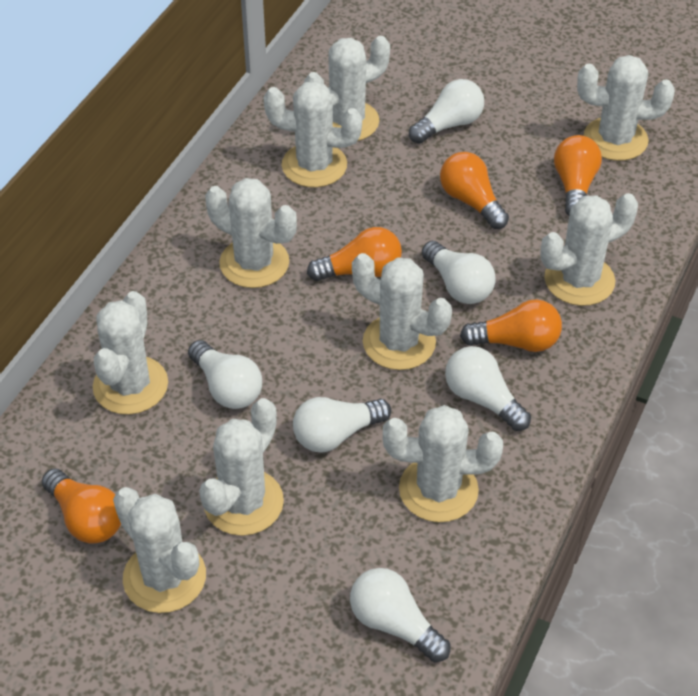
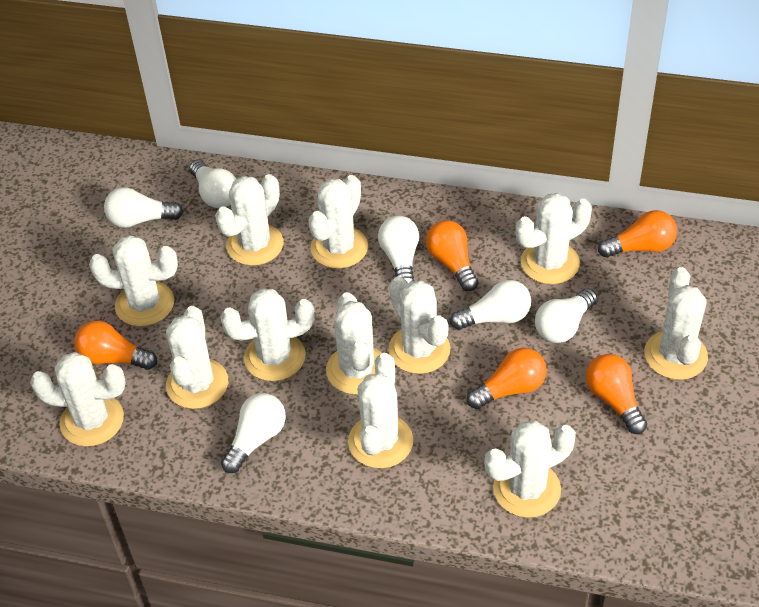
white cactus: 10 -> 12

